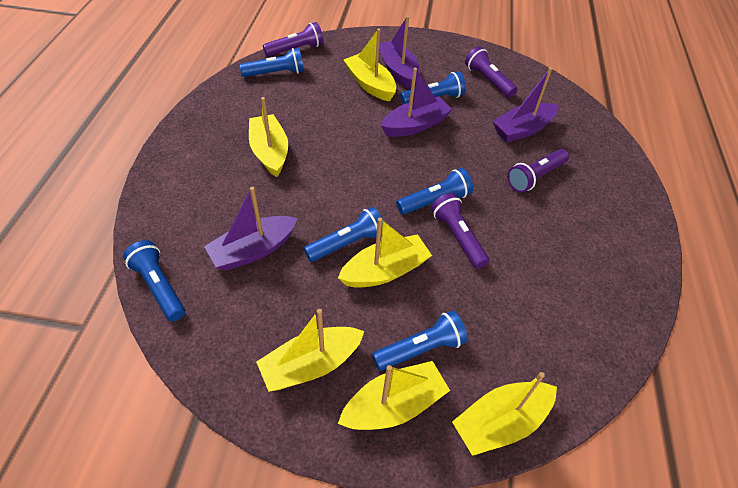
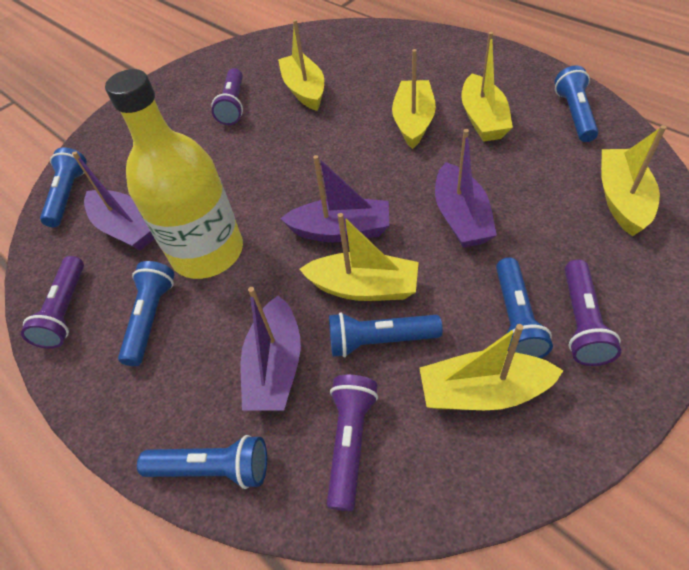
yellow bottle: 0 -> 1

